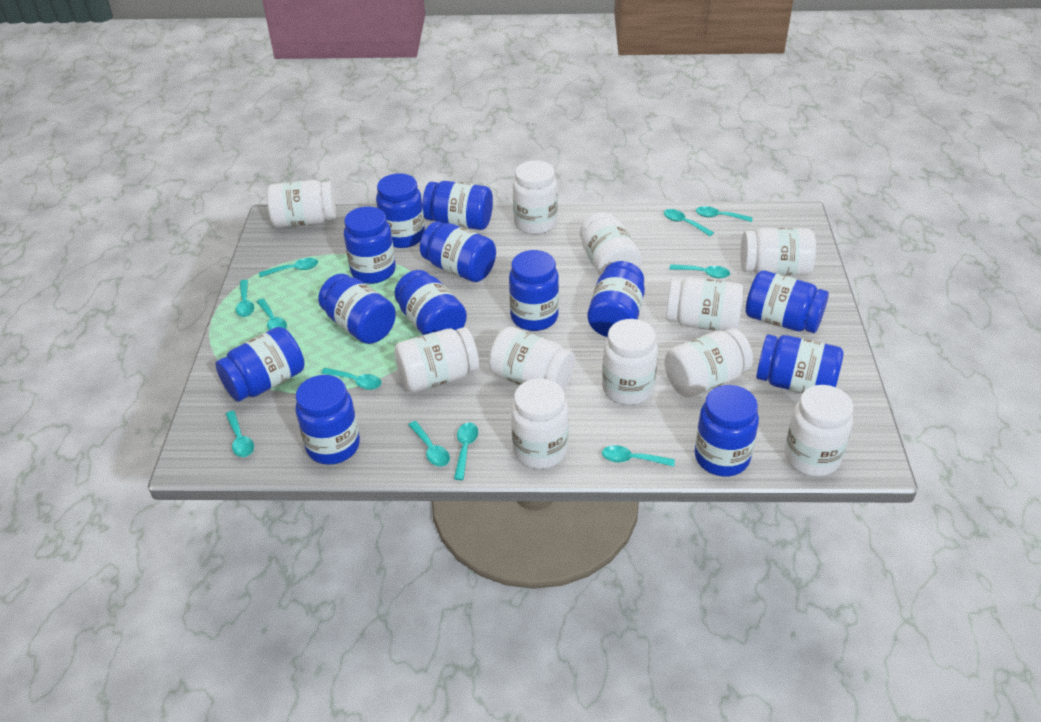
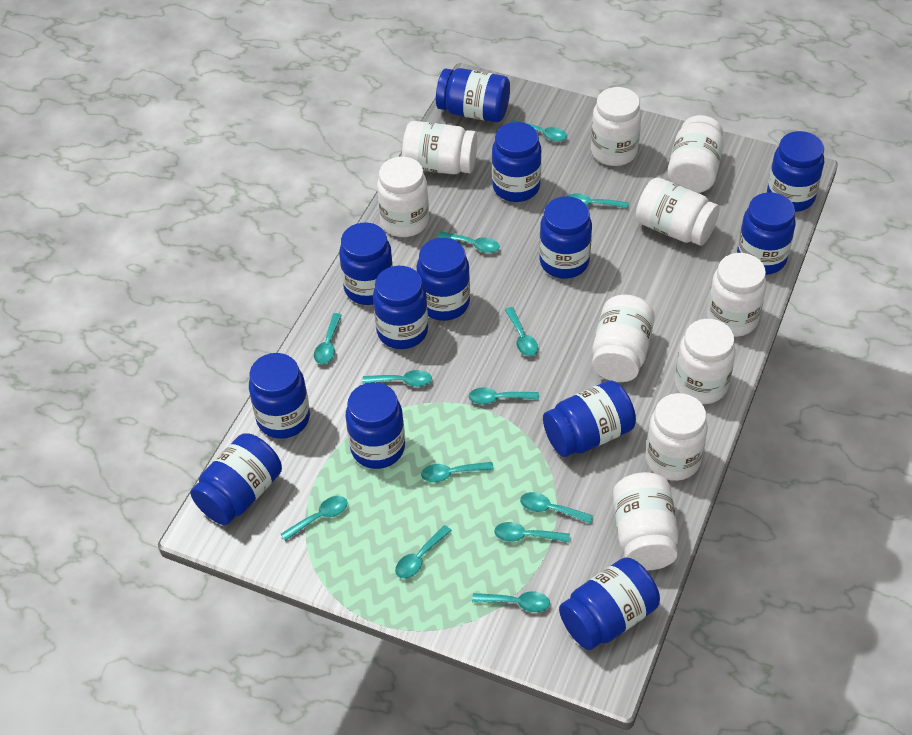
turquoise spoon: 11 -> 13
white jar: 11 -> 10

